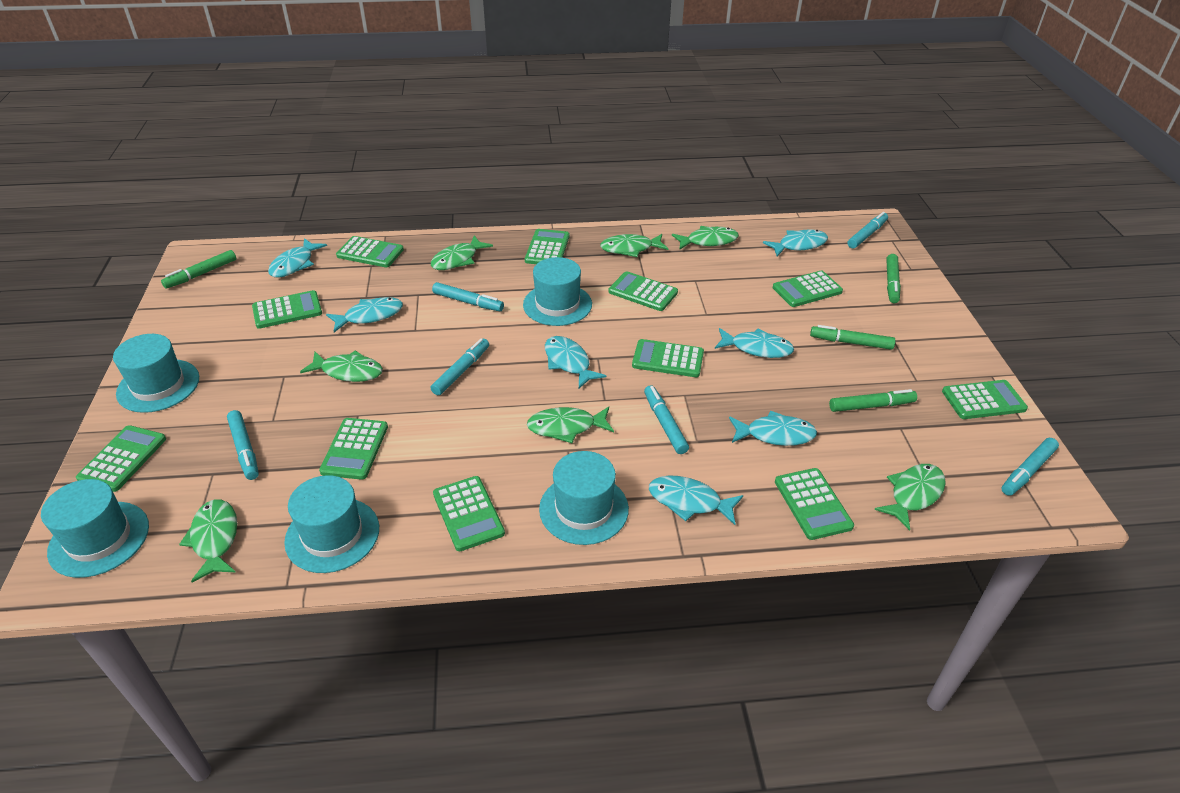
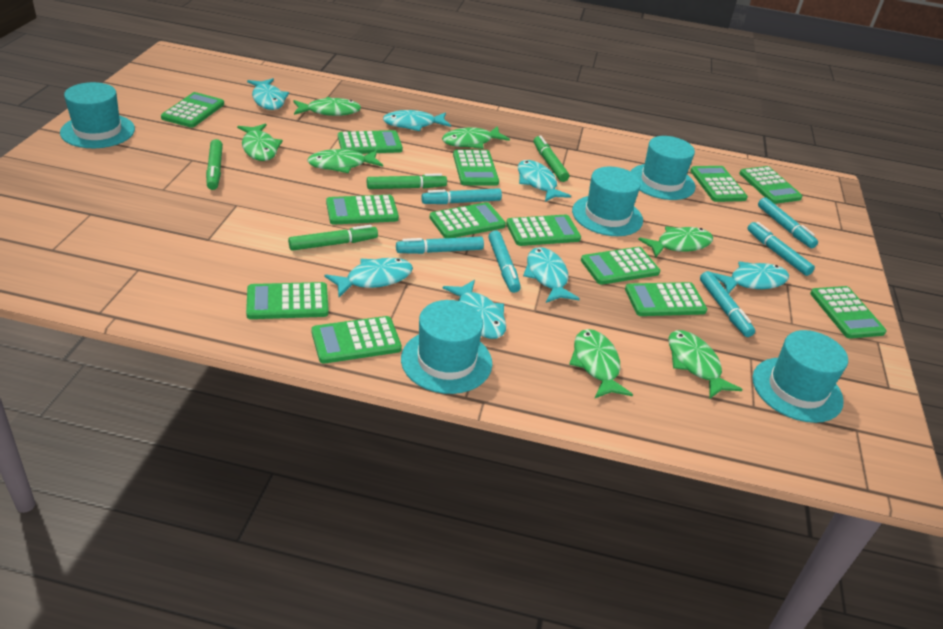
green calculator: 11 -> 13

